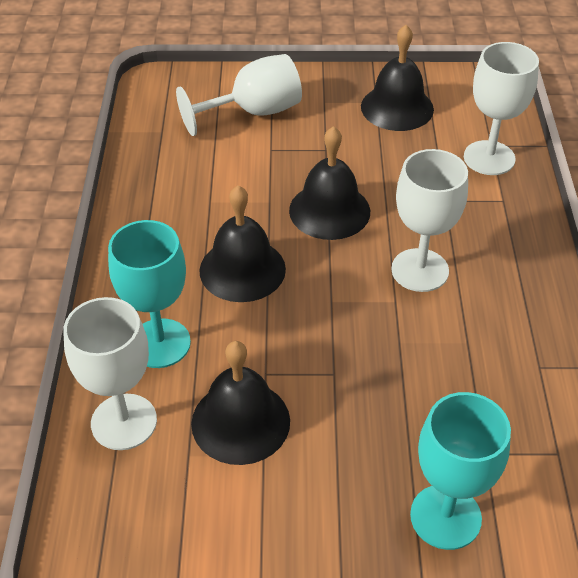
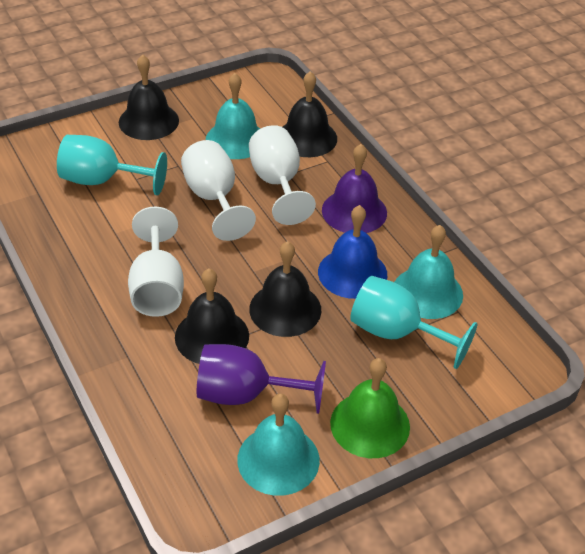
blue bell: 0 -> 1
green bell: 0 -> 1
purple bell: 0 -> 1
purple goblet: 0 -> 1
turquoise bell: 0 -> 3
white goblet: 4 -> 3

